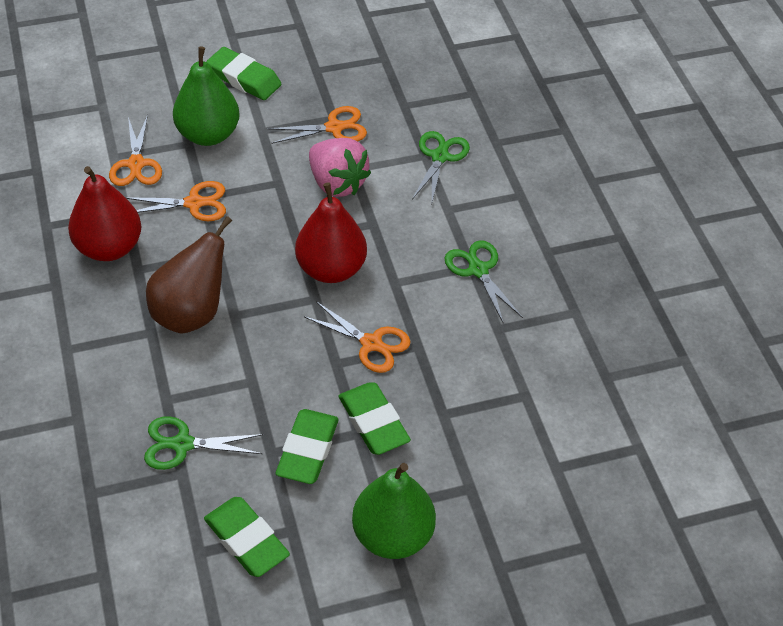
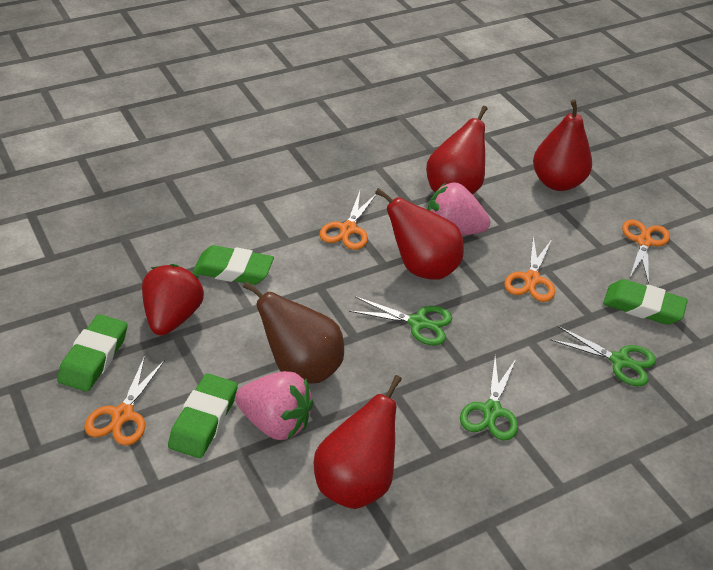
green pear: 2 -> 0
pink strawberry: 1 -> 2
red pear: 2 -> 4
red strawberry: 0 -> 1

